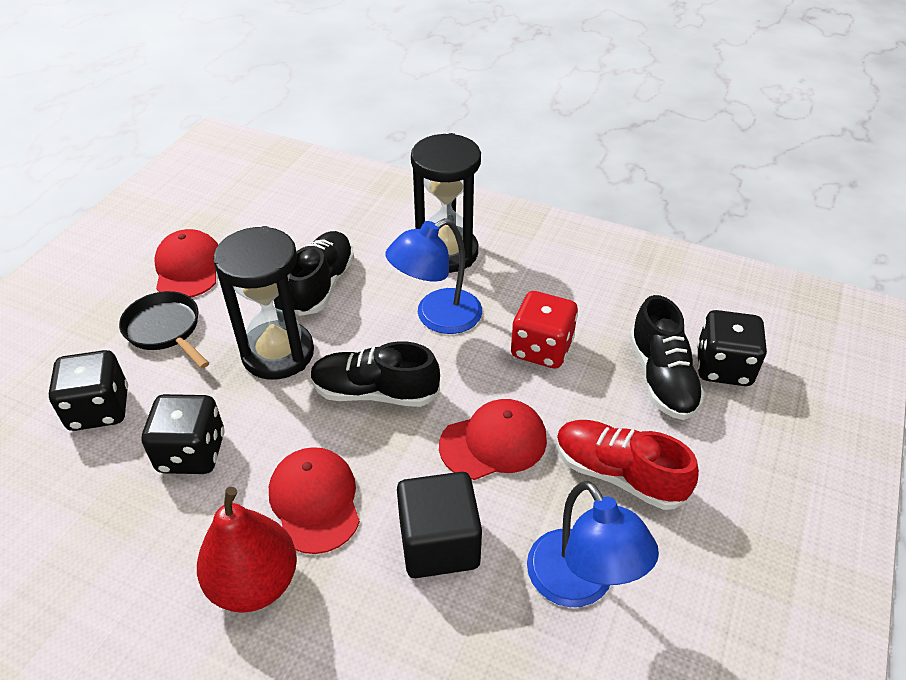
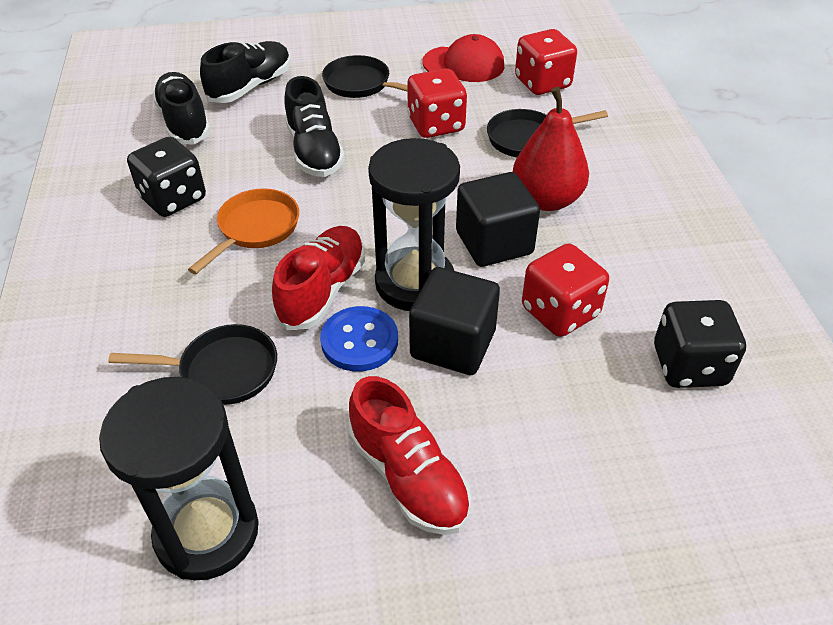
black cube: 1 -> 2
black dice: 3 -> 2
black pan: 1 -> 3
blue button: 0 -> 1
blue lamp: 2 -> 0
orange pan: 0 -> 1
red cap: 3 -> 1
red dice: 1 -> 3
red shoe: 1 -> 2

